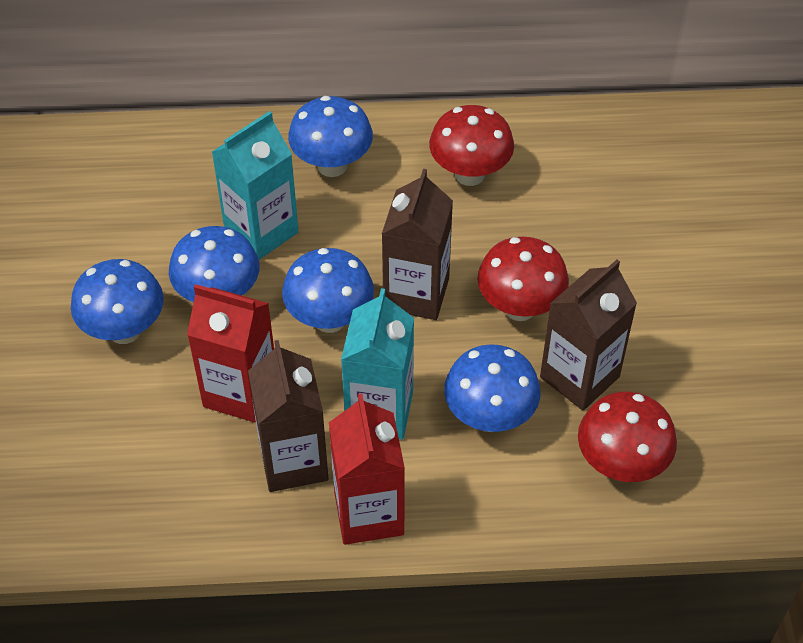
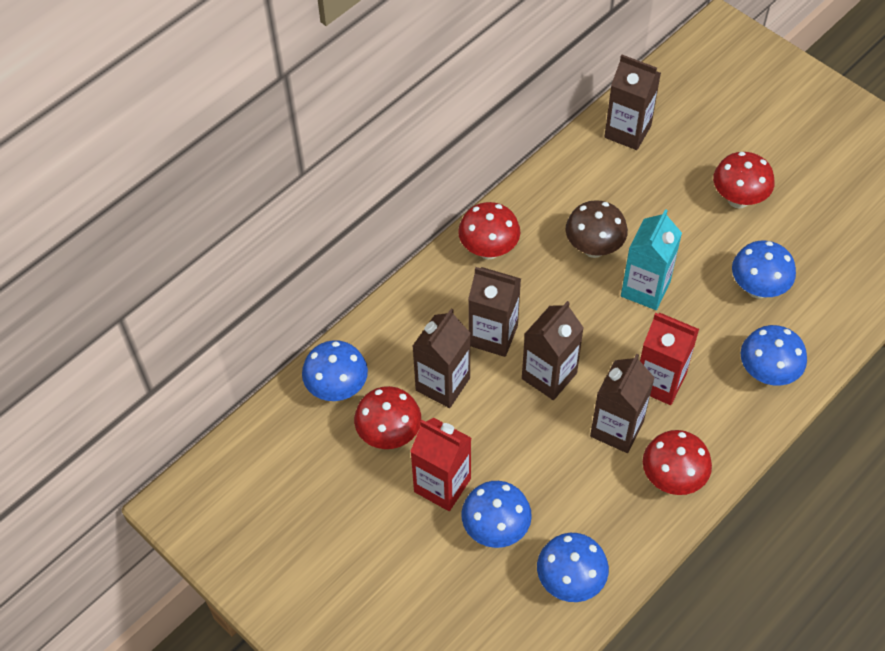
brown carton: 3 -> 5
brown mushroom: 0 -> 1
red mushroom: 3 -> 4
turquoise carton: 2 -> 1

